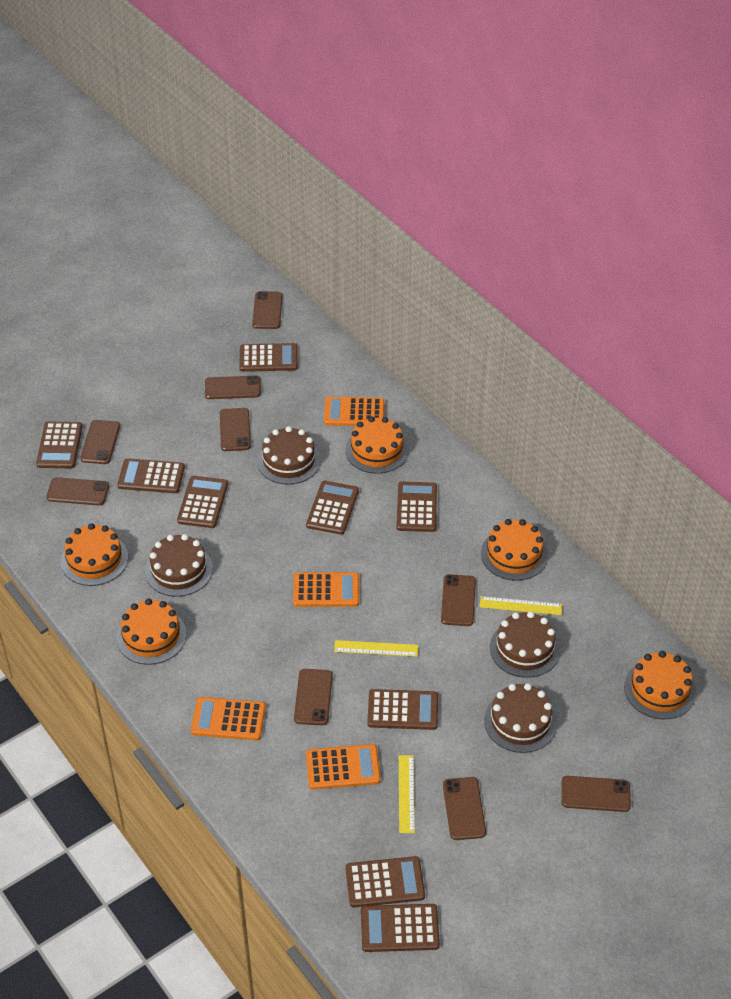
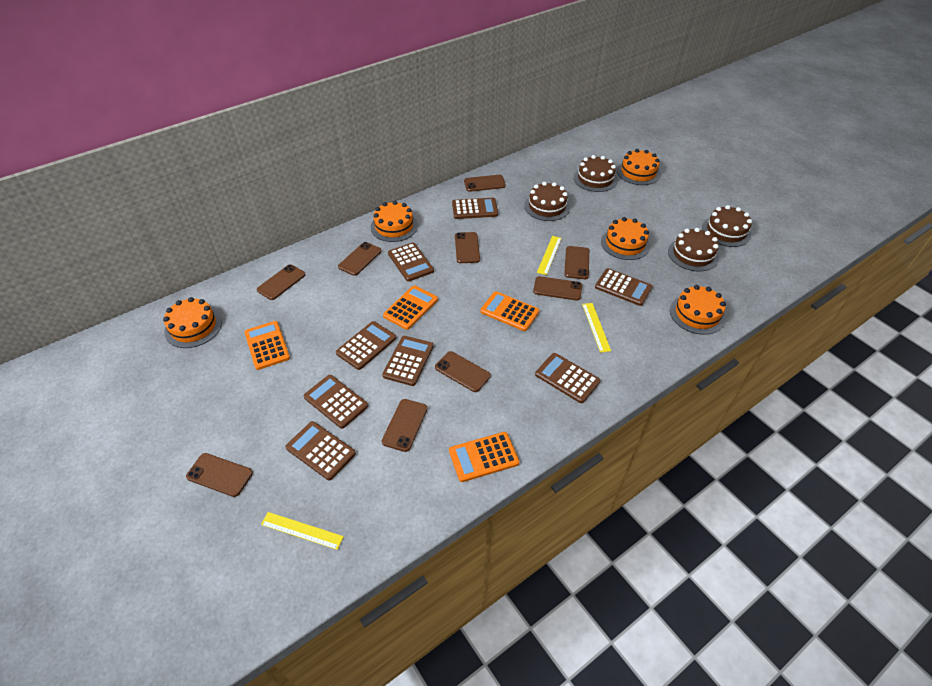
brown calculator: 9 -> 8

